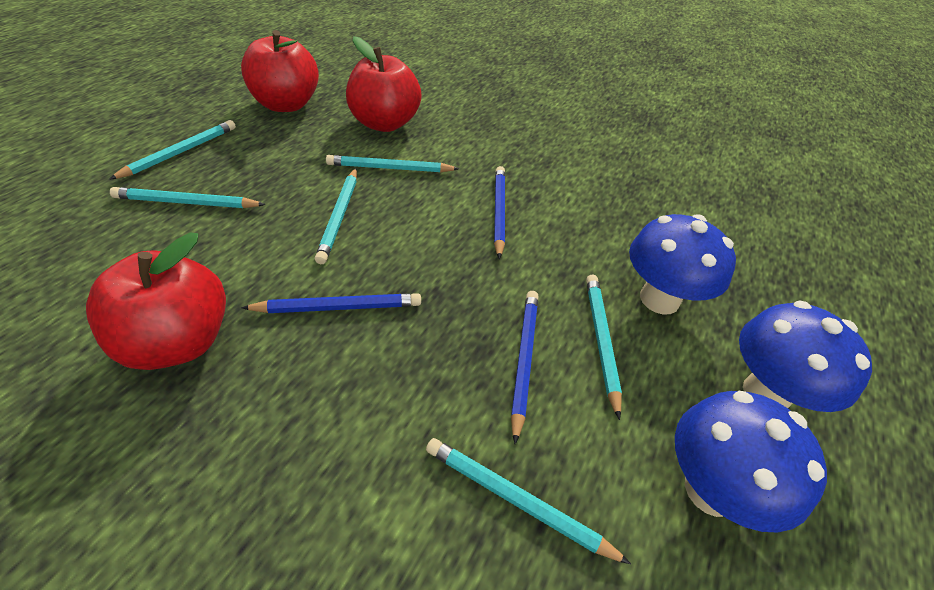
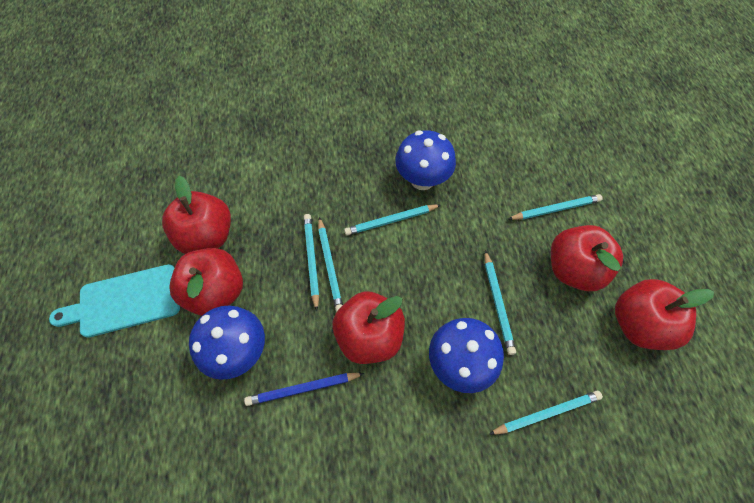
blue pencil: 3 -> 1
red apple: 3 -> 5
turquoise cutting board: 0 -> 1

